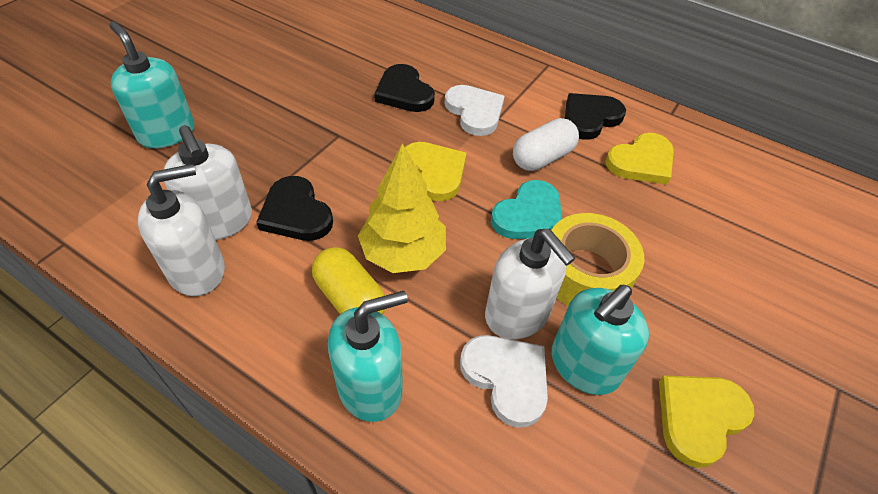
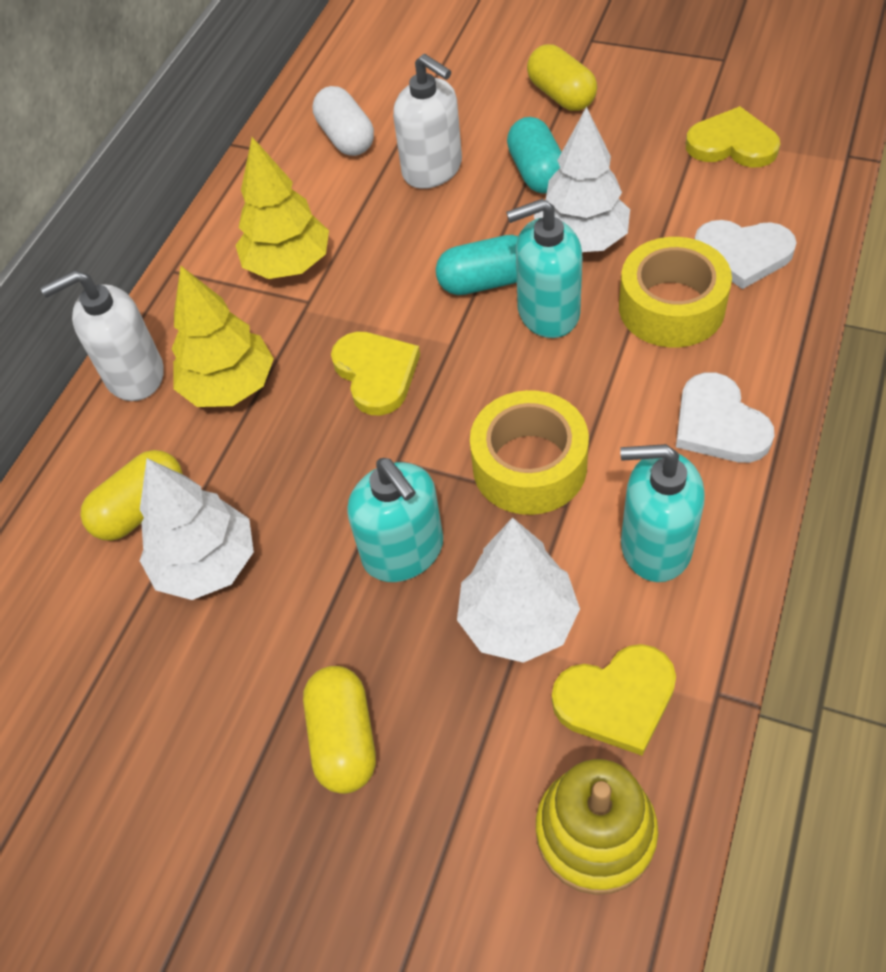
black heart: 3 -> 0
turquoise capsule: 0 -> 2
turquoise heart: 1 -> 0
white soap dispenser: 3 -> 2
white tree: 0 -> 3
yellow capsule: 1 -> 3
yellow stacking toy: 0 -> 1
yellow tape: 1 -> 2
yellow tree: 1 -> 2

